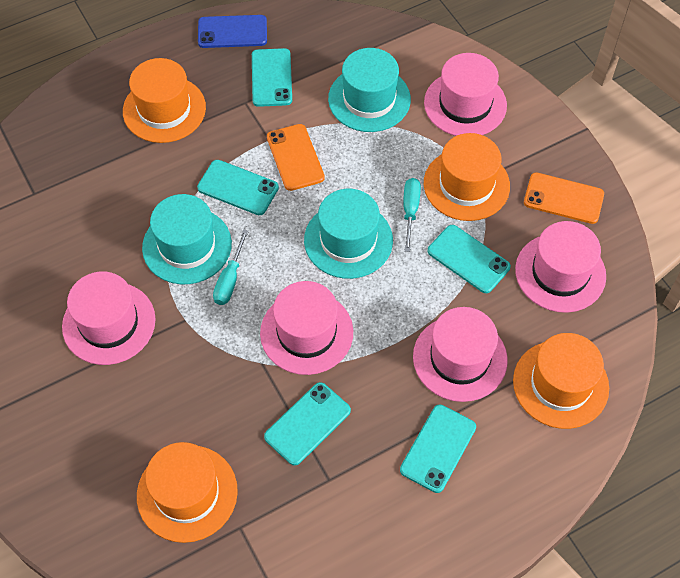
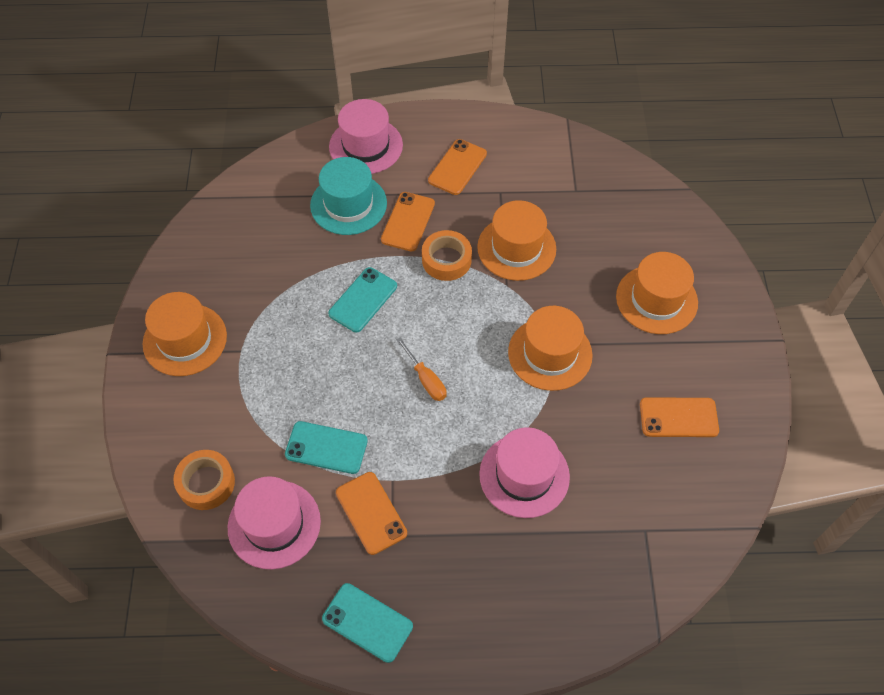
blue phone: 1 -> 0
orange phone: 2 -> 4
orange screwdriver: 0 -> 1
orange tape: 0 -> 2
pink hat: 5 -> 3
turquoise hat: 3 -> 1
turquoise phone: 5 -> 3
turquoise screwdriver: 2 -> 0

